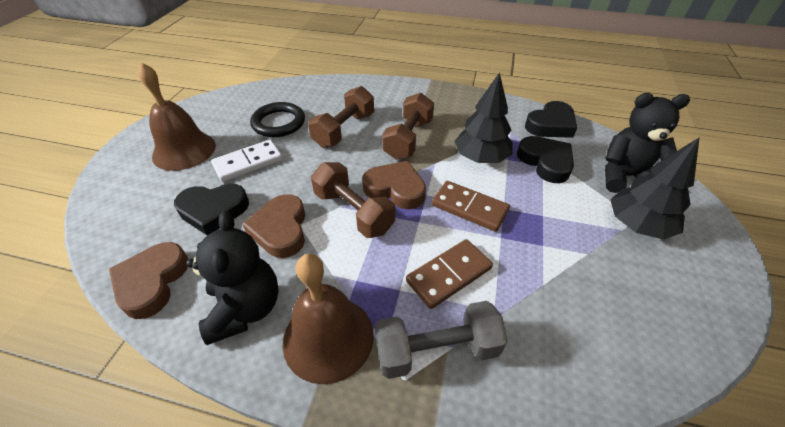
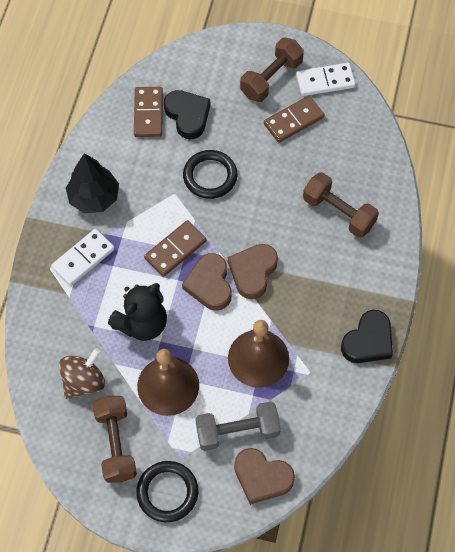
black heart: 3 -> 2
black ring: 1 -> 2
black teddy bear: 2 -> 1
black tree: 2 -> 1
brown domino: 2 -> 3
brown spinning top: 0 -> 1
white domino: 1 -> 2

